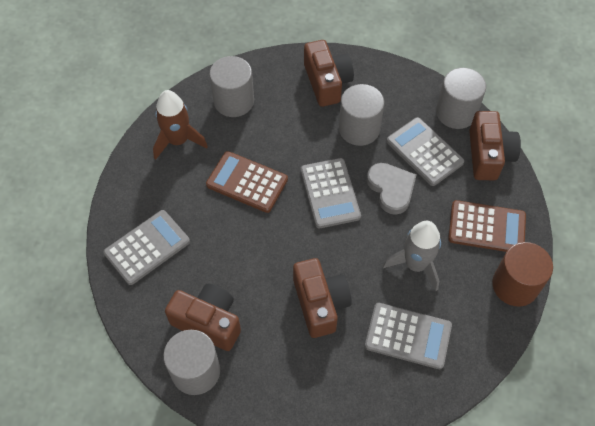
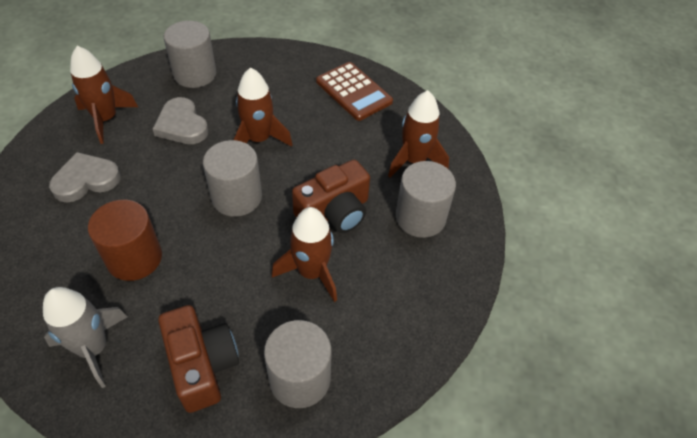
brown calculator: 2 -> 1
brown camera: 4 -> 2
brown rocket: 1 -> 4
grey calculator: 4 -> 0
grey heart: 1 -> 2

